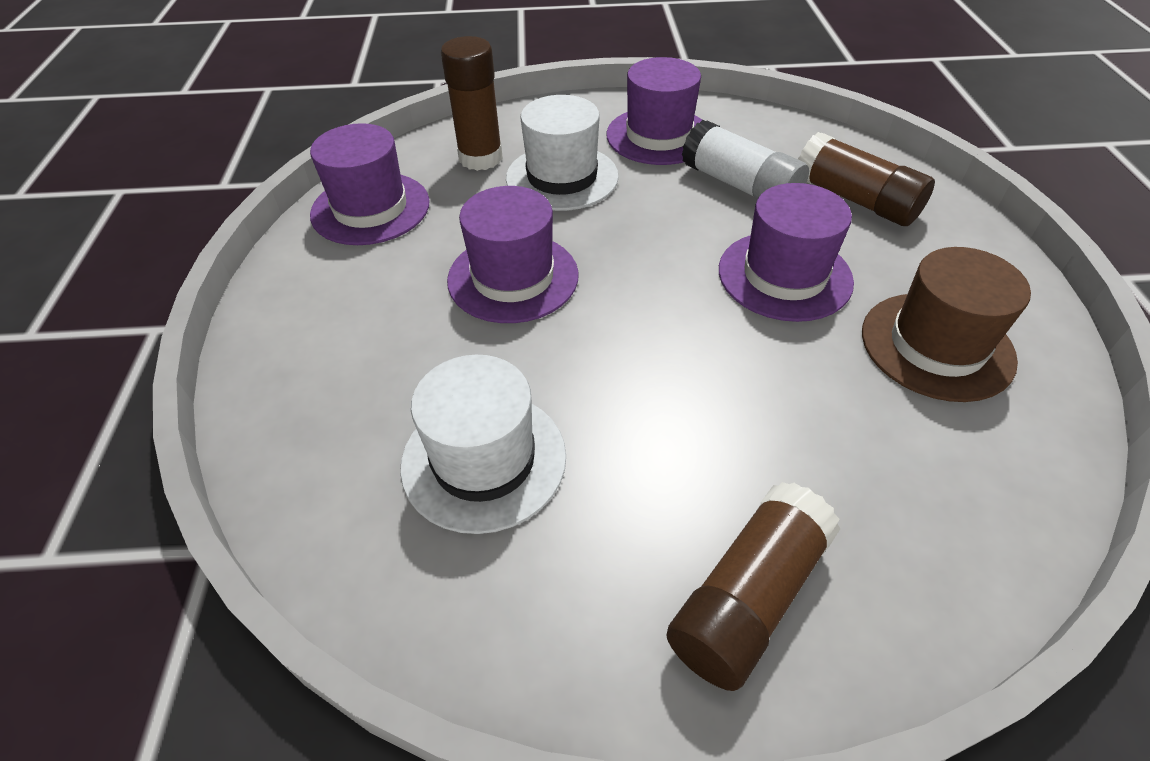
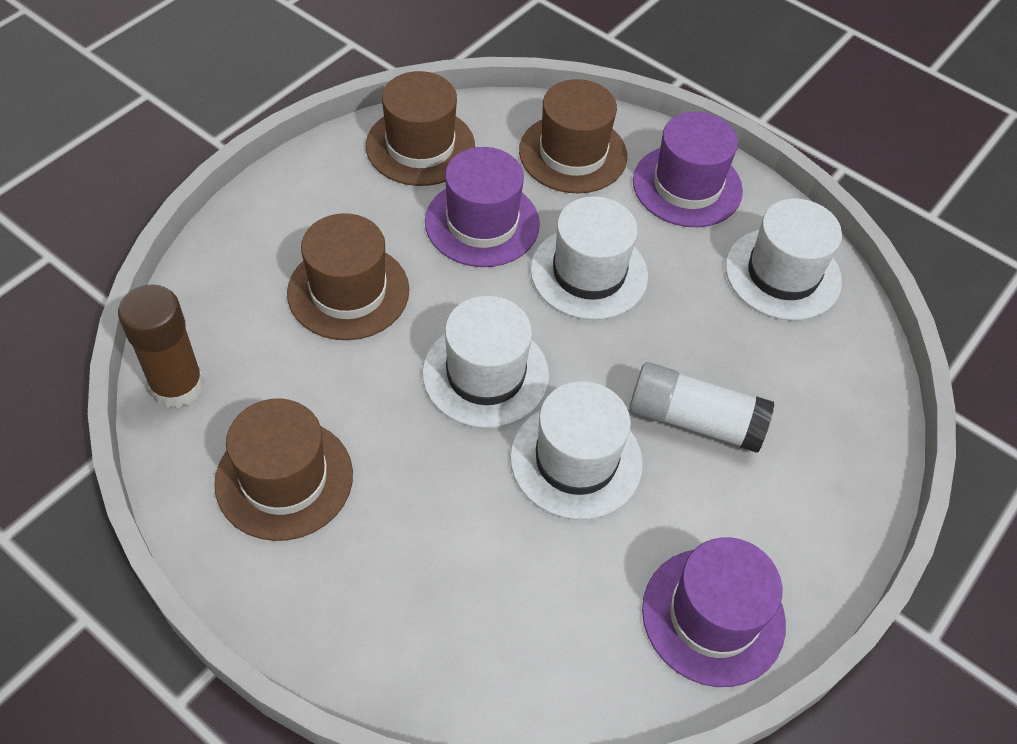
brown glue stick: 3 -> 1
brown hat: 1 -> 4
purple hat: 4 -> 3
white hat: 2 -> 4

